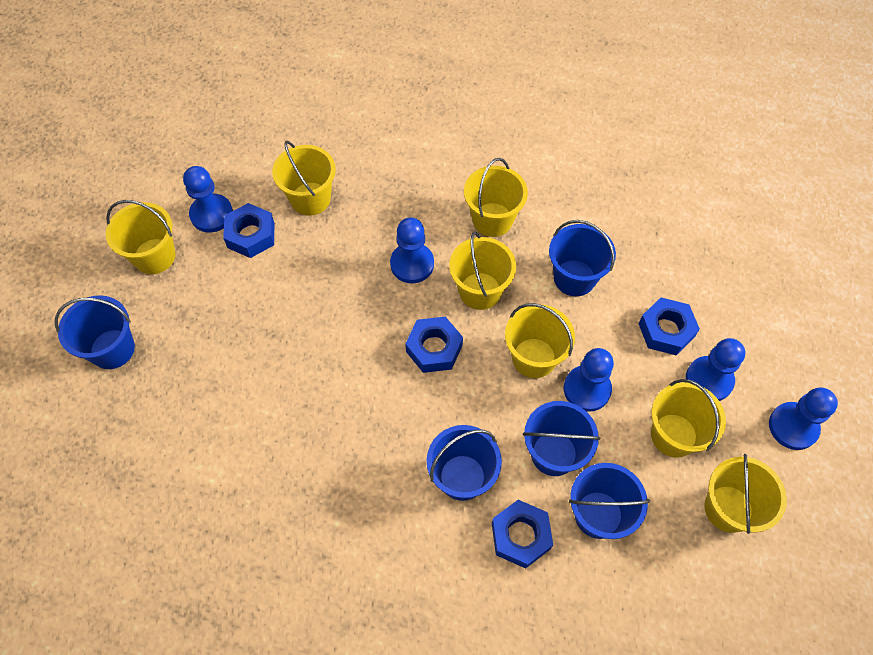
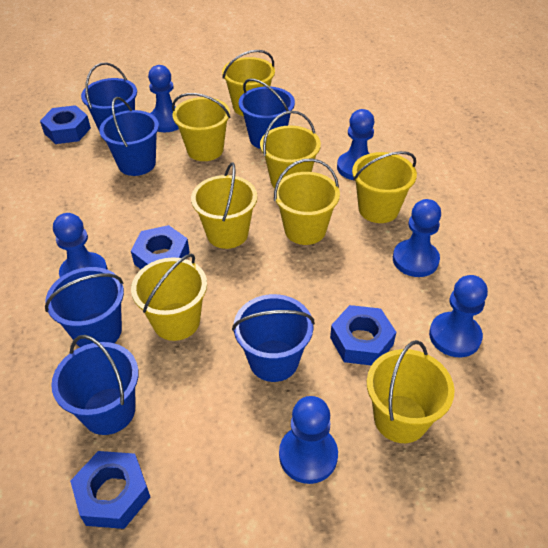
blue bucket: 5 -> 6
blue pawn: 5 -> 6
yellow bucket: 7 -> 8

